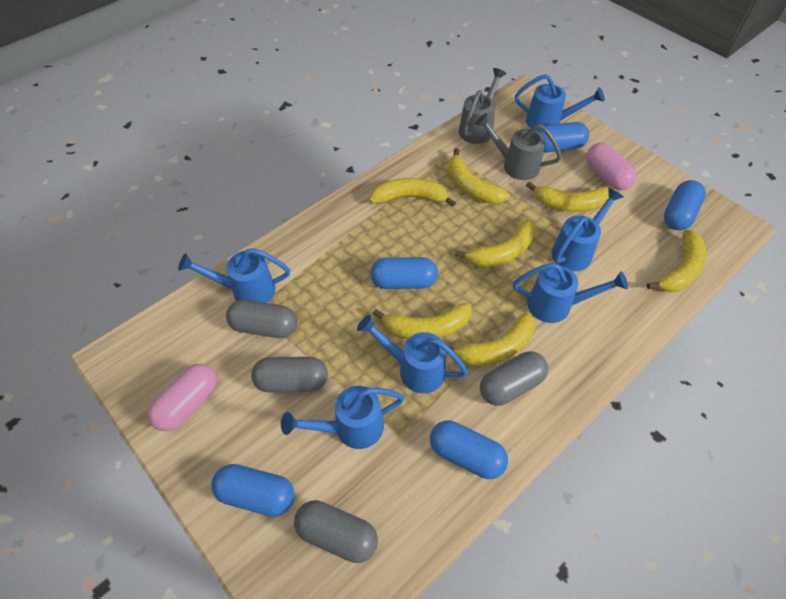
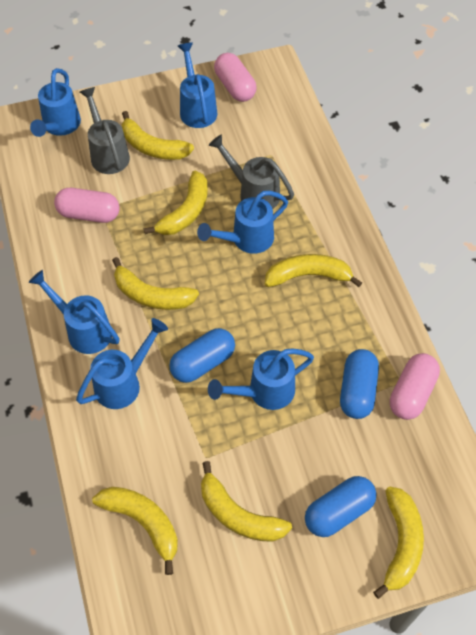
blue capsule: 5 -> 3
grey capsule: 4 -> 0
pink capsule: 2 -> 3

